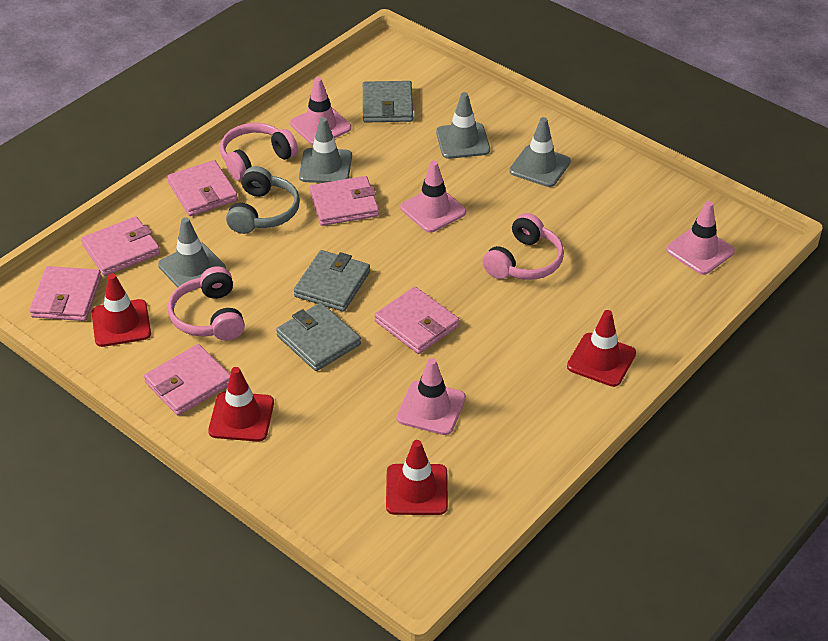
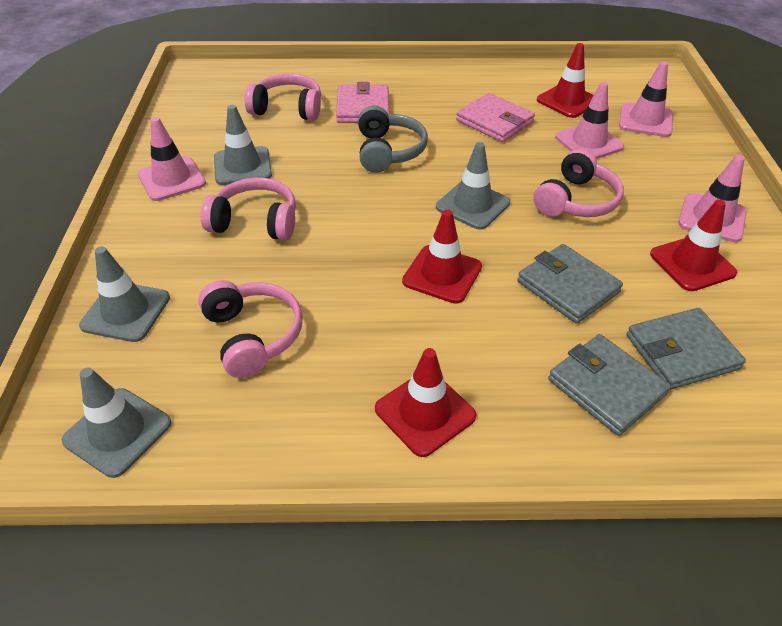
pink headphones: 3 -> 4
pink wallet: 6 -> 2

